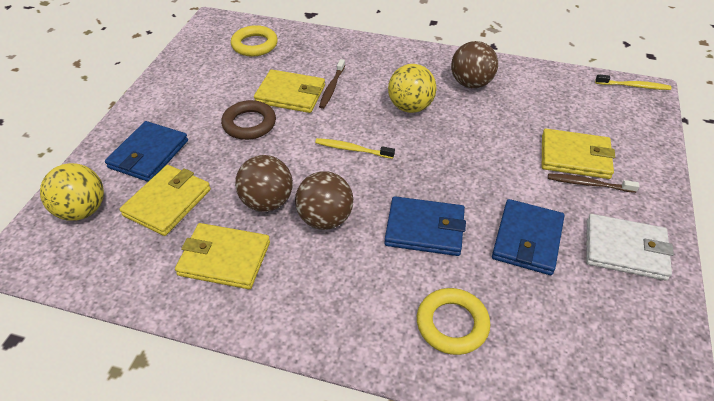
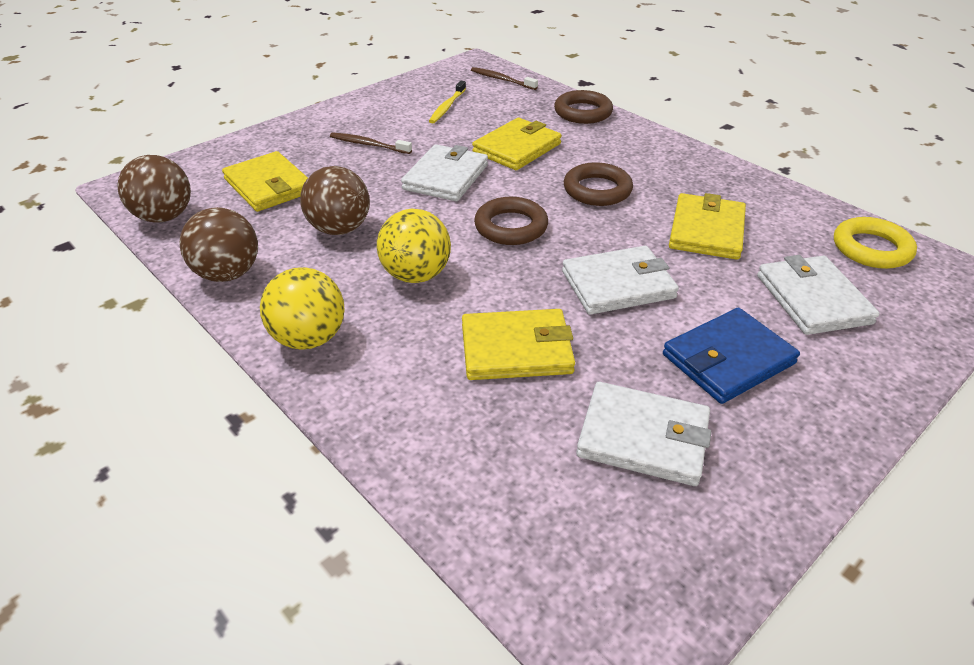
blue wallet: 3 -> 1
brown ring: 1 -> 3
white wallet: 1 -> 4
yellow ring: 2 -> 1
yellow toothbrush: 2 -> 1

